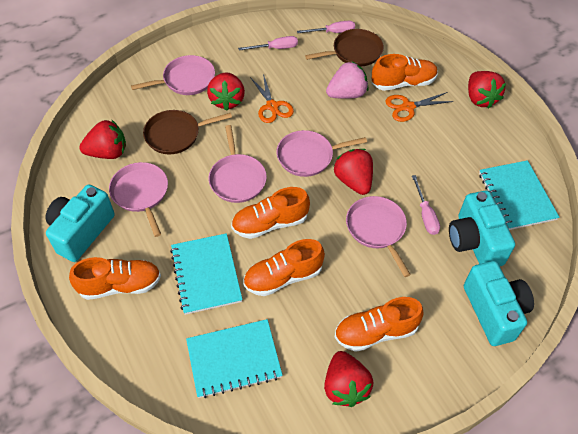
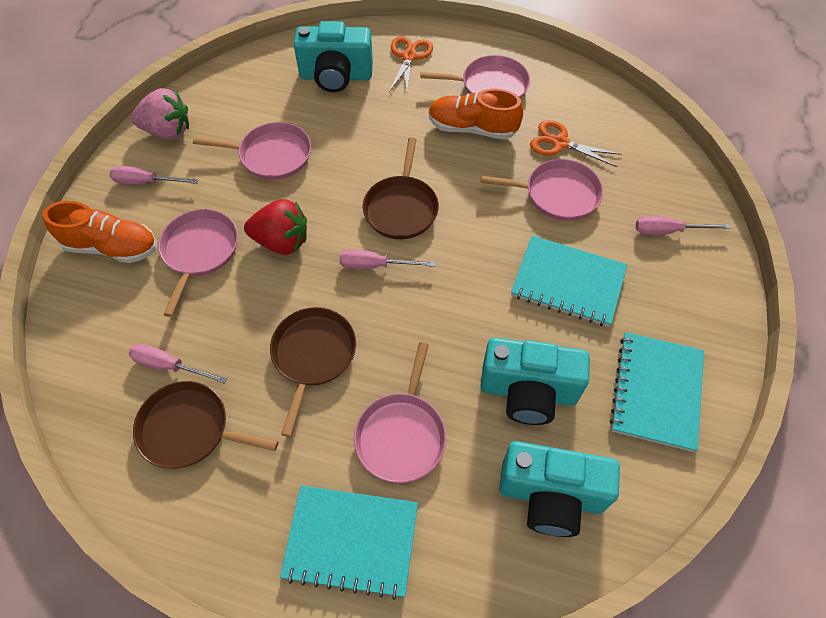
brown pan: 2 -> 3
orange shoe: 5 -> 2
pink screwdriver: 3 -> 4
red strawberry: 5 -> 1

